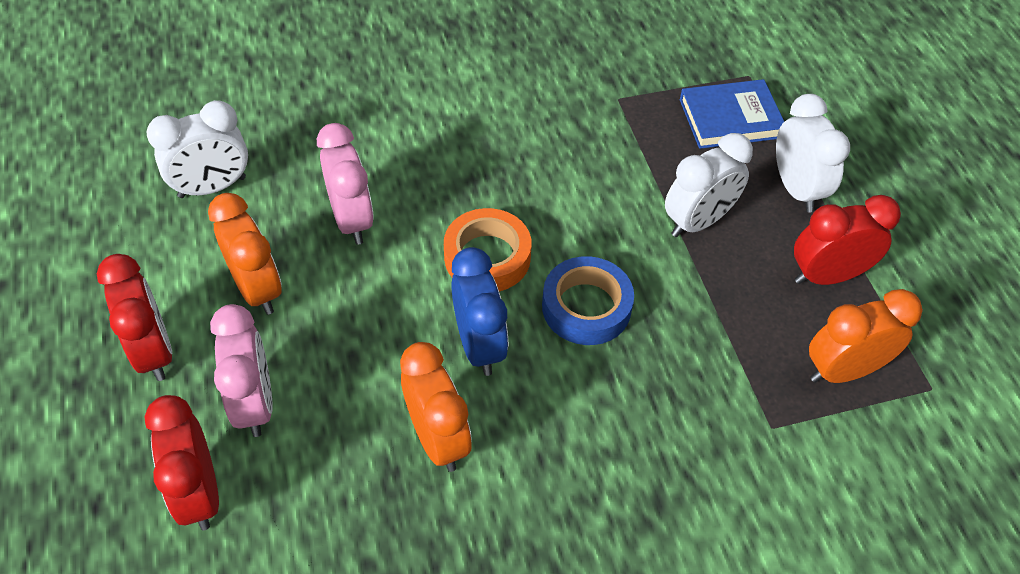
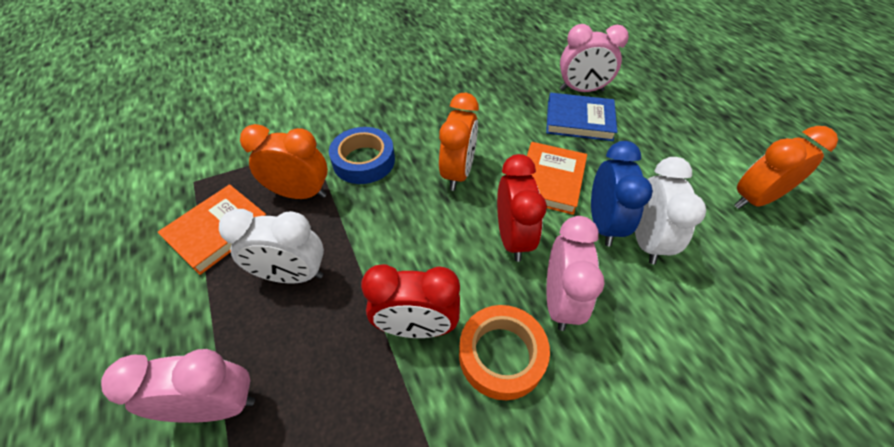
orange book: 0 -> 2
pink clock: 2 -> 3
red clock: 3 -> 2
white clock: 3 -> 2

